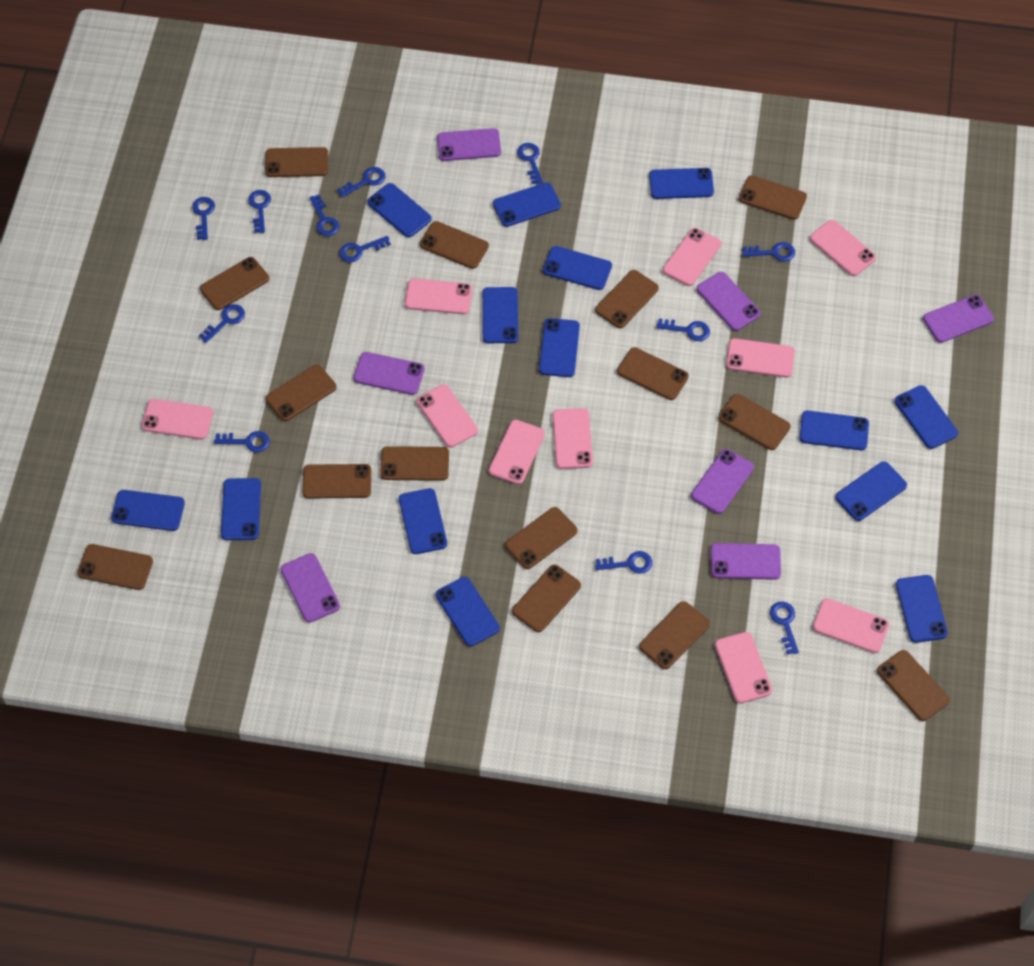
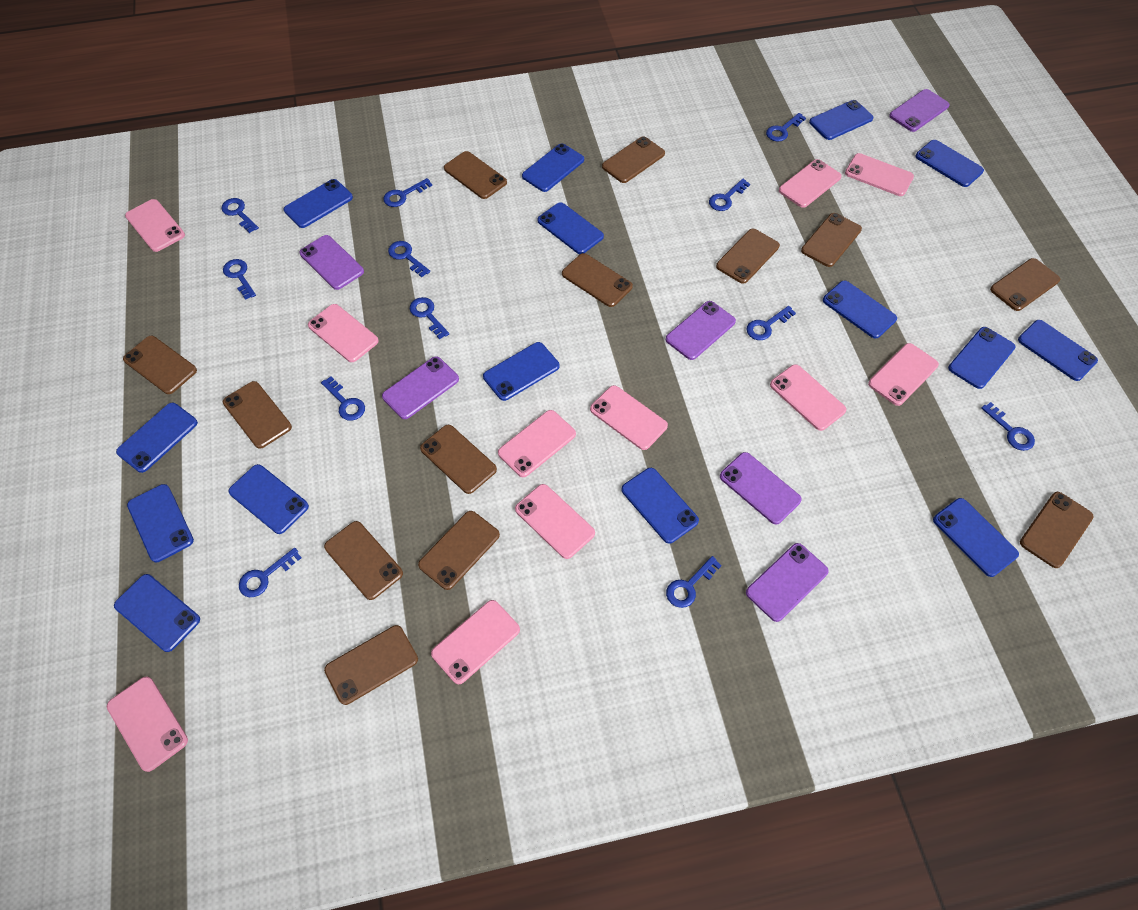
blue phone: 14 -> 15
brown phone: 15 -> 13
pink phone: 10 -> 11
purple phone: 7 -> 6

